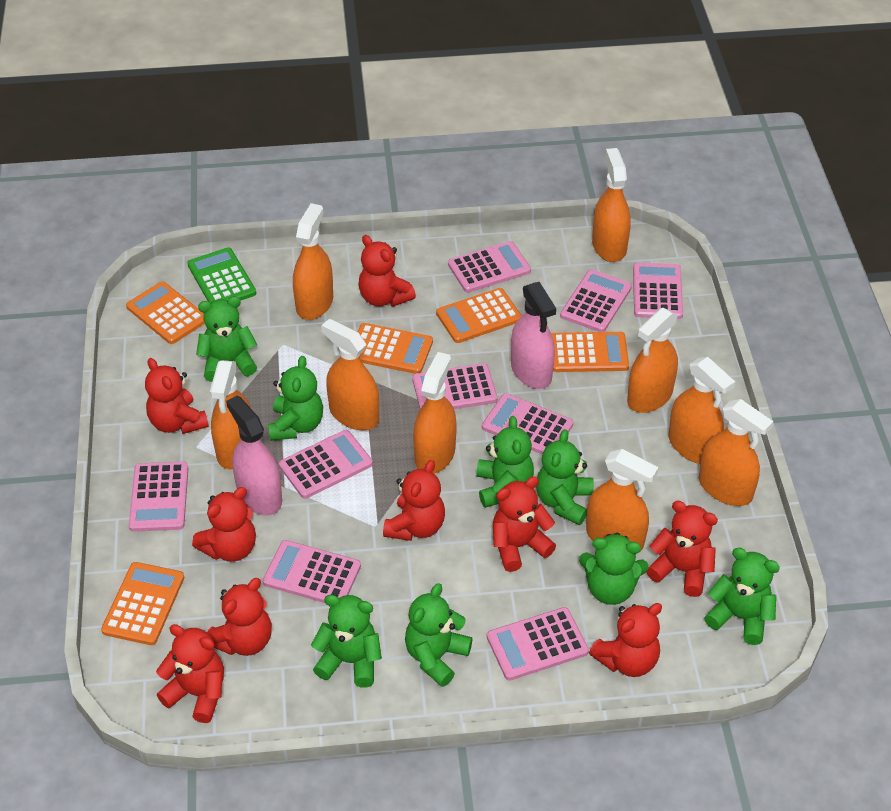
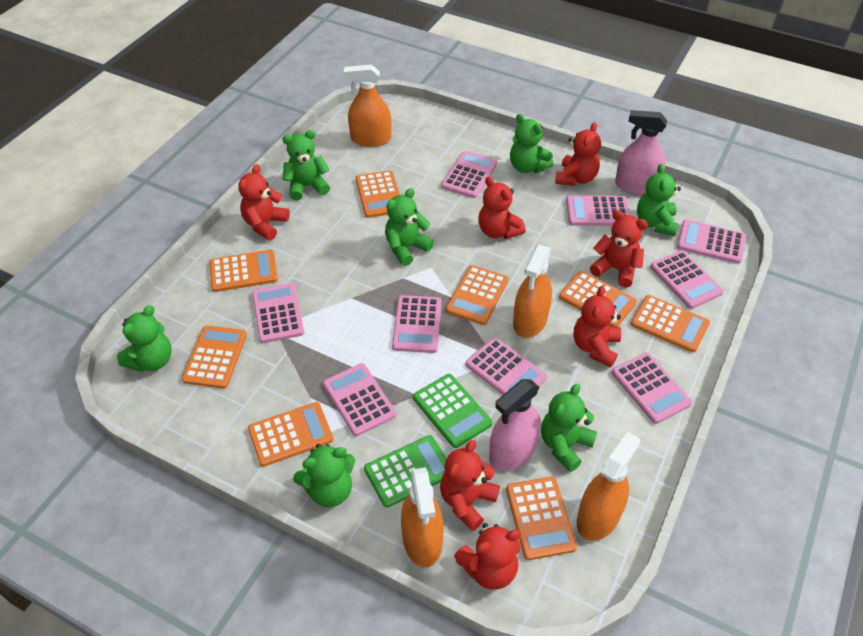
green calculator: 1 -> 2
green teddy bear: 8 -> 7
orange calculator: 5 -> 8
orange spray bottle: 9 -> 4
red teddy bear: 9 -> 7

